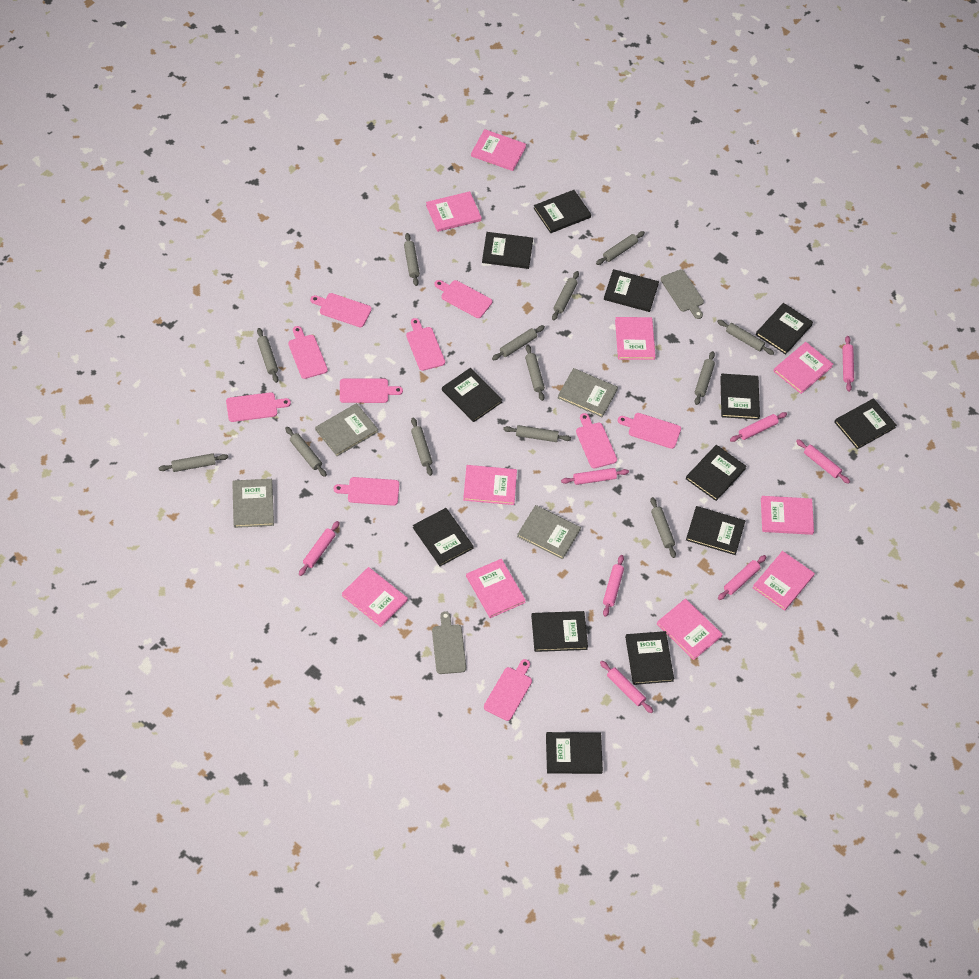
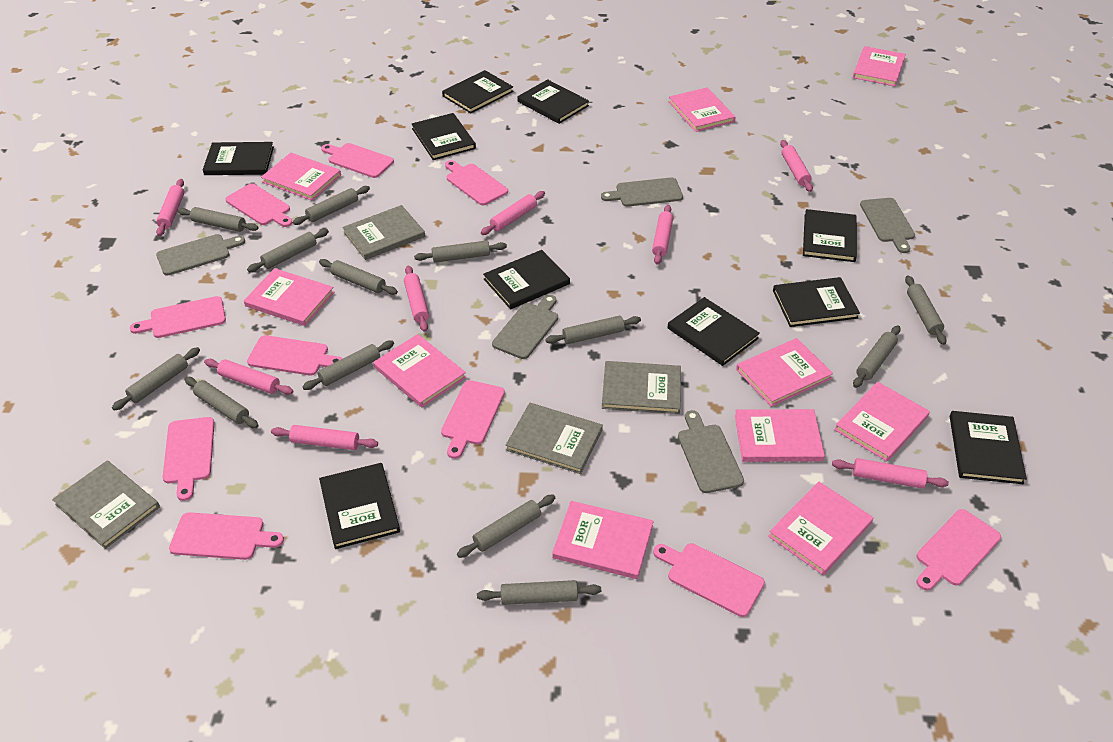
black book: 13 -> 10
grey cutting board: 2 -> 5

